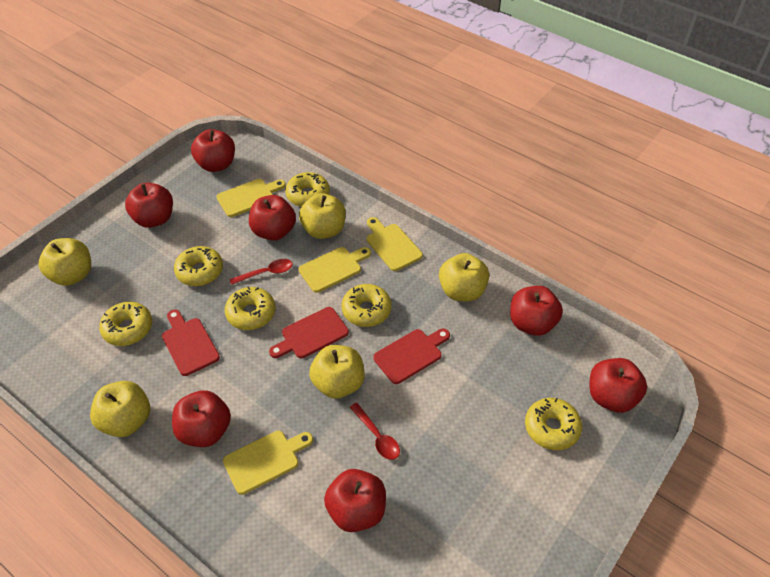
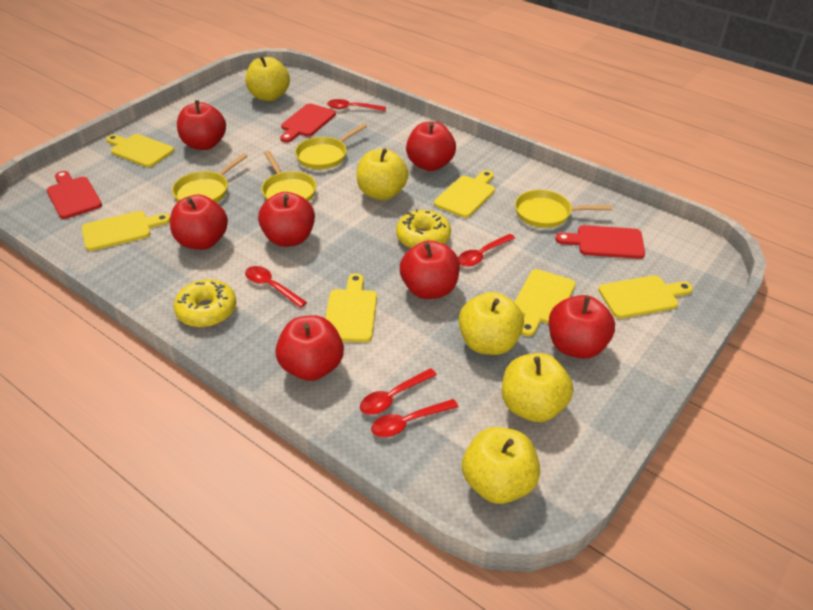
red spoon: 2 -> 5
yellow cutting board: 4 -> 6
yellow donut: 6 -> 2
yellow pan: 0 -> 4

